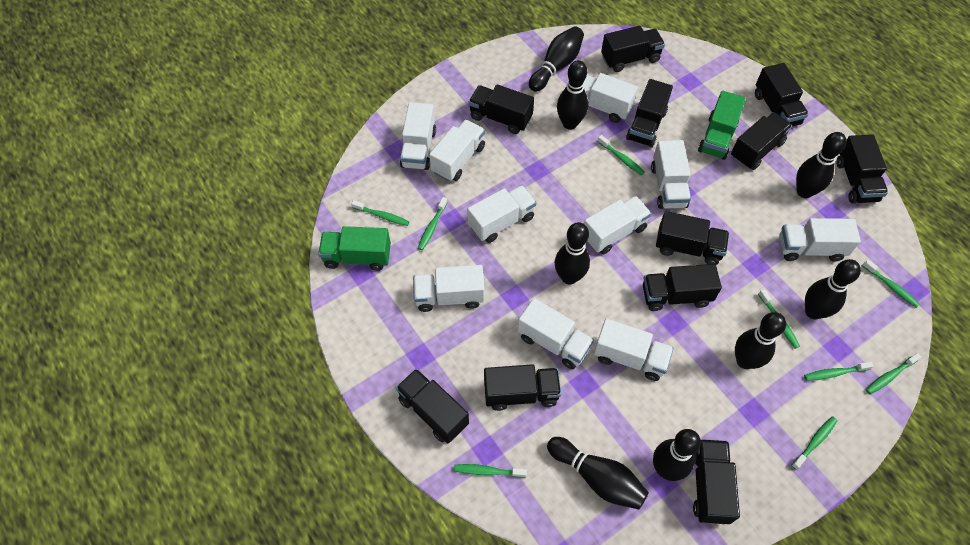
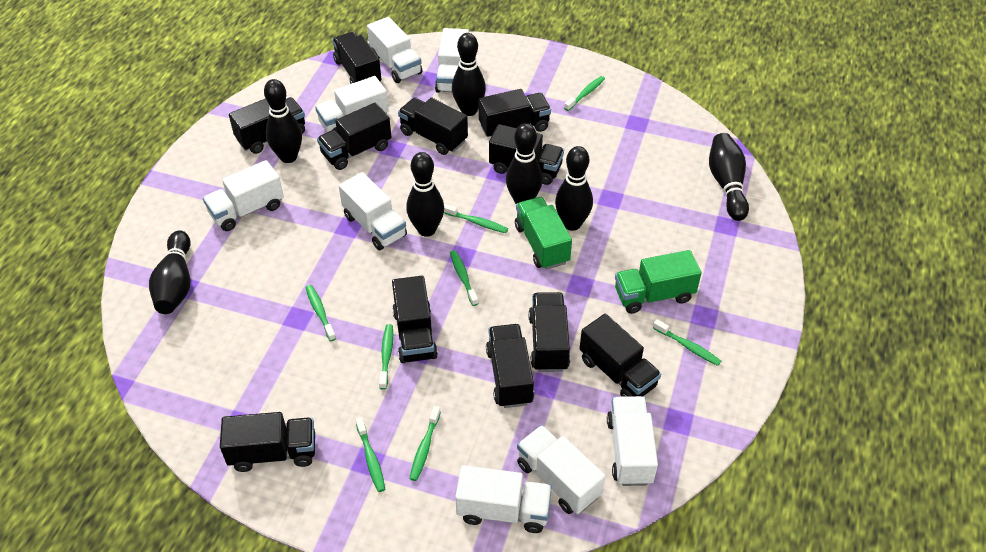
black bowling pin: 8 -> 7
green toothbrush: 9 -> 8
white truck: 10 -> 8

